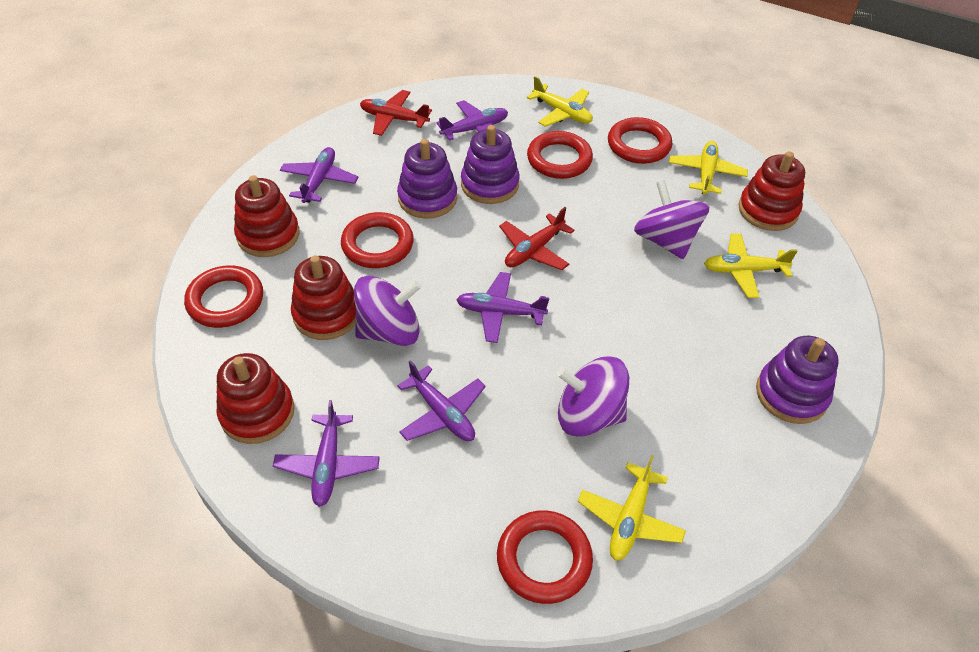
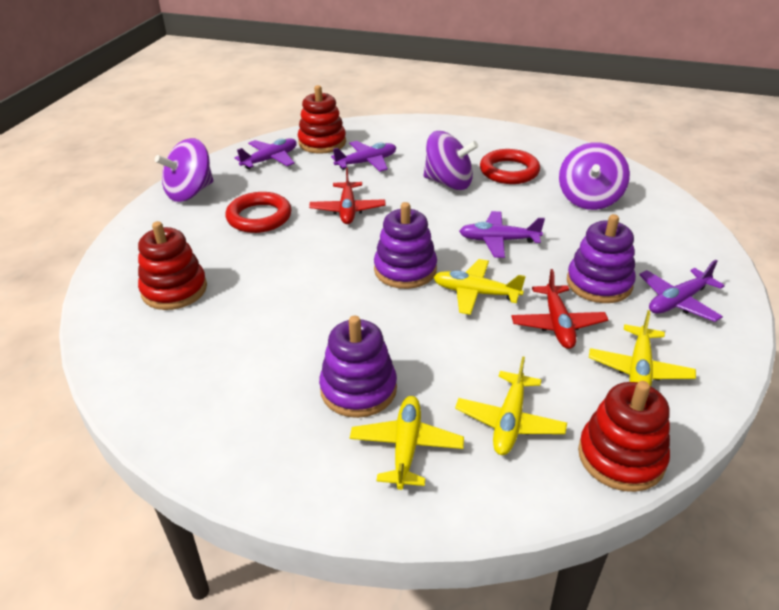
purple plane: 5 -> 4
red ring: 5 -> 2
red stacking toy: 4 -> 3

